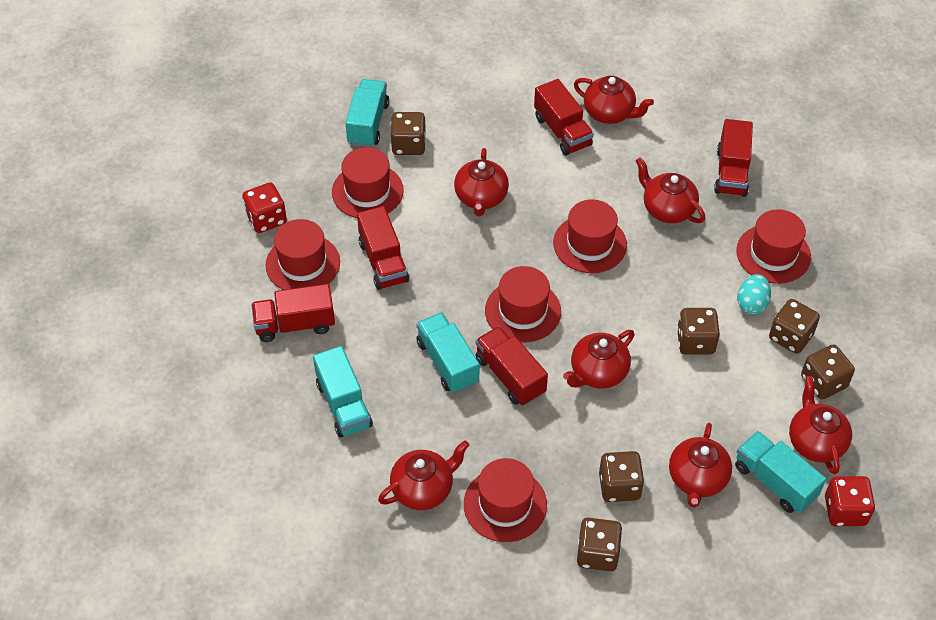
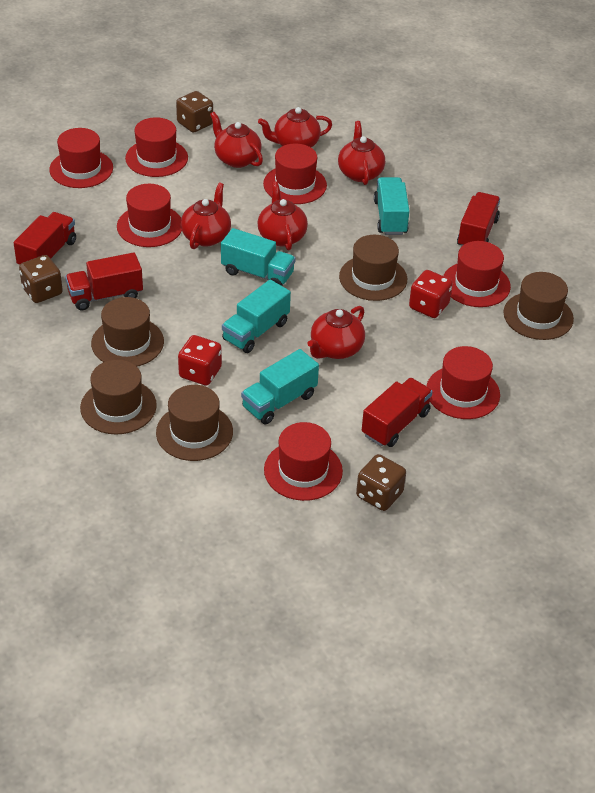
brown dice: 6 -> 3
brown hat: 0 -> 5
red hat: 6 -> 7
red teapot: 7 -> 6
red truck: 5 -> 4
turquoise egg: 1 -> 0

